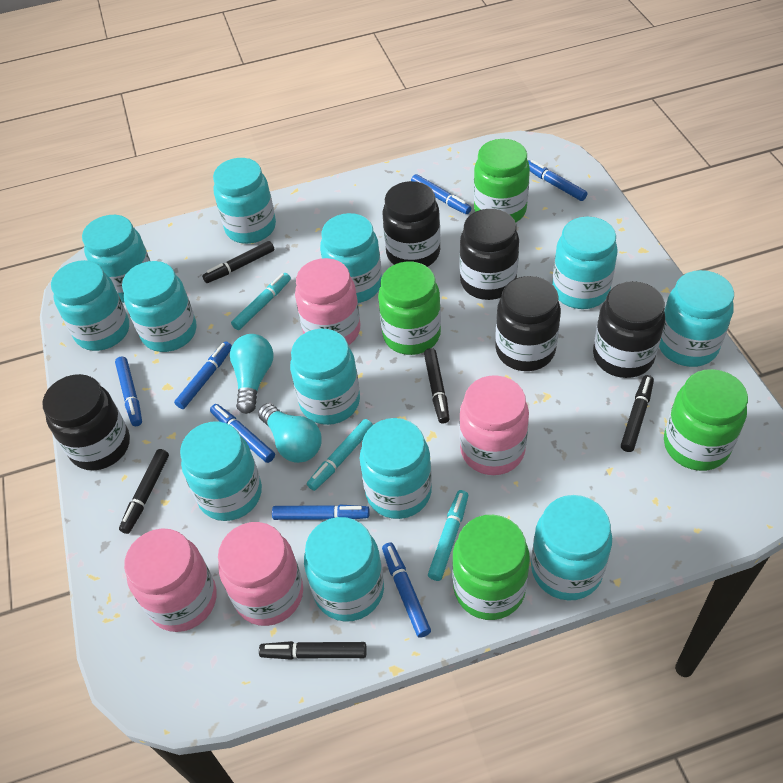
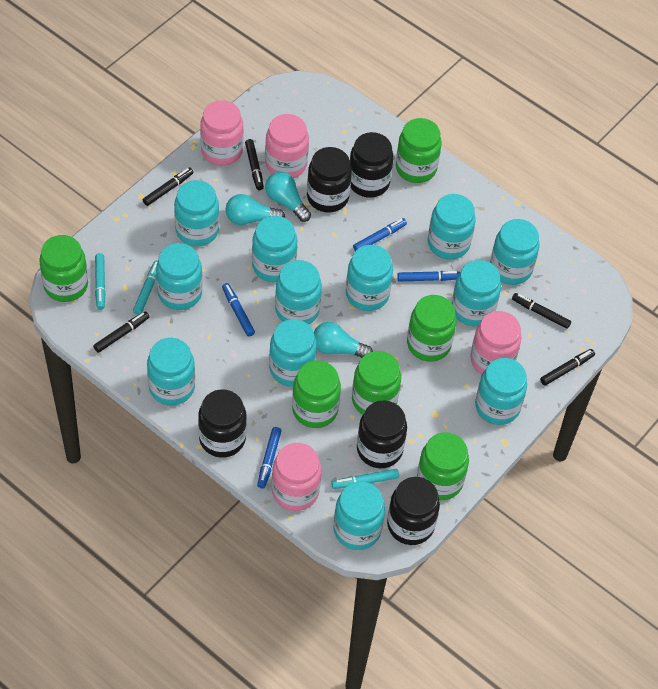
blue marker: 7 -> 4
green jar: 4 -> 6
turquoise light bulb: 2 -> 3

